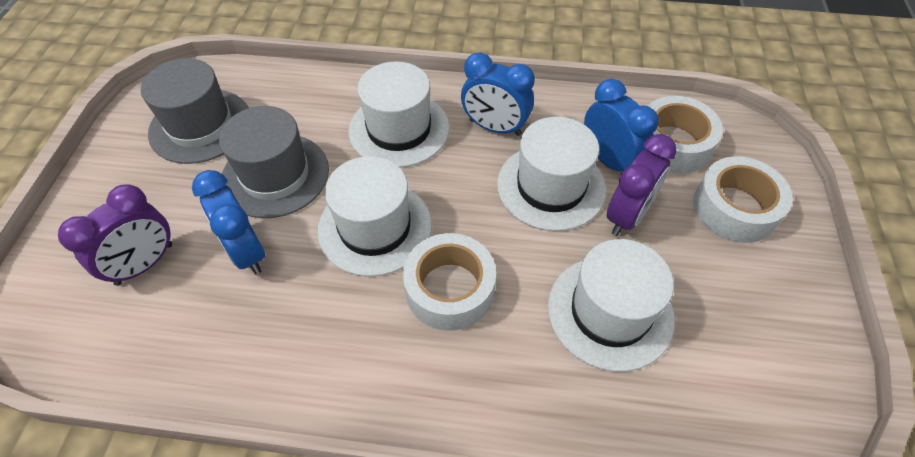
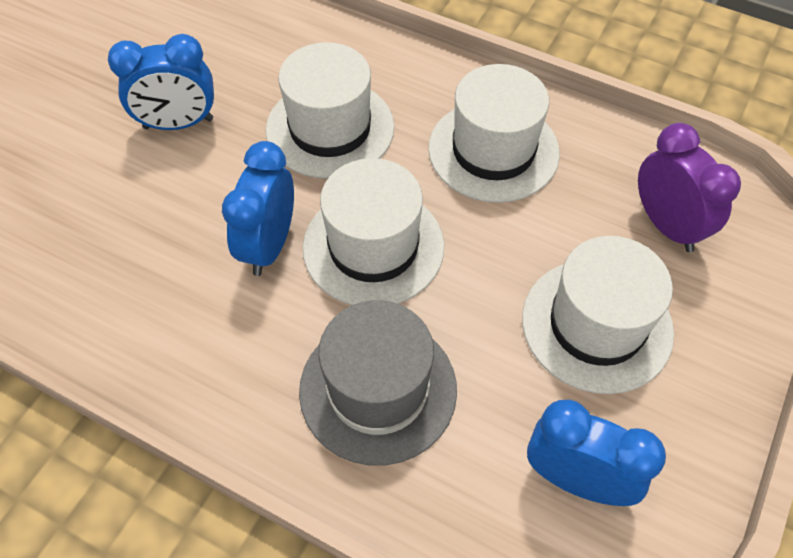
grey hat: 2 -> 1
purple clock: 2 -> 1
white tape: 3 -> 0

